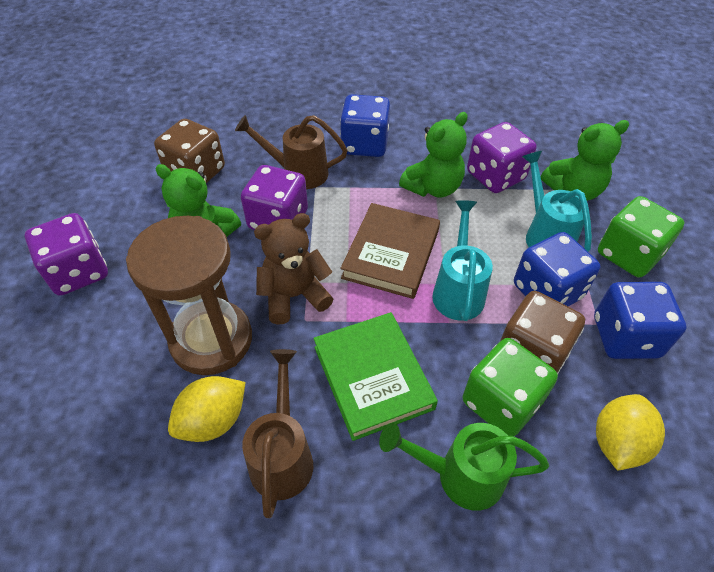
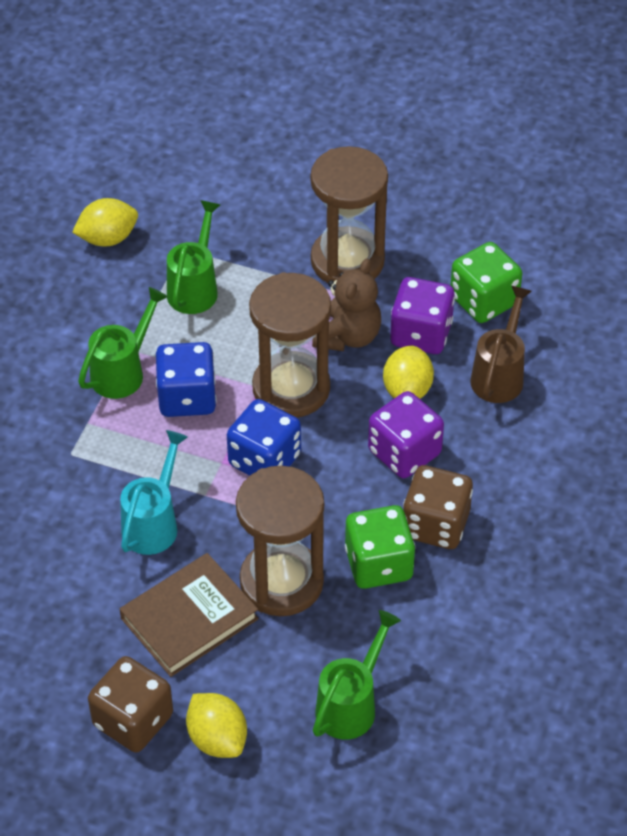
blue dice: 3 -> 2
brown hourglass: 1 -> 3
brown watering can: 2 -> 1
green book: 1 -> 0
green teddy bear: 3 -> 0
green watering can: 1 -> 3
purple dice: 3 -> 2
turquoise watering can: 2 -> 1
yellow lemon: 2 -> 3

